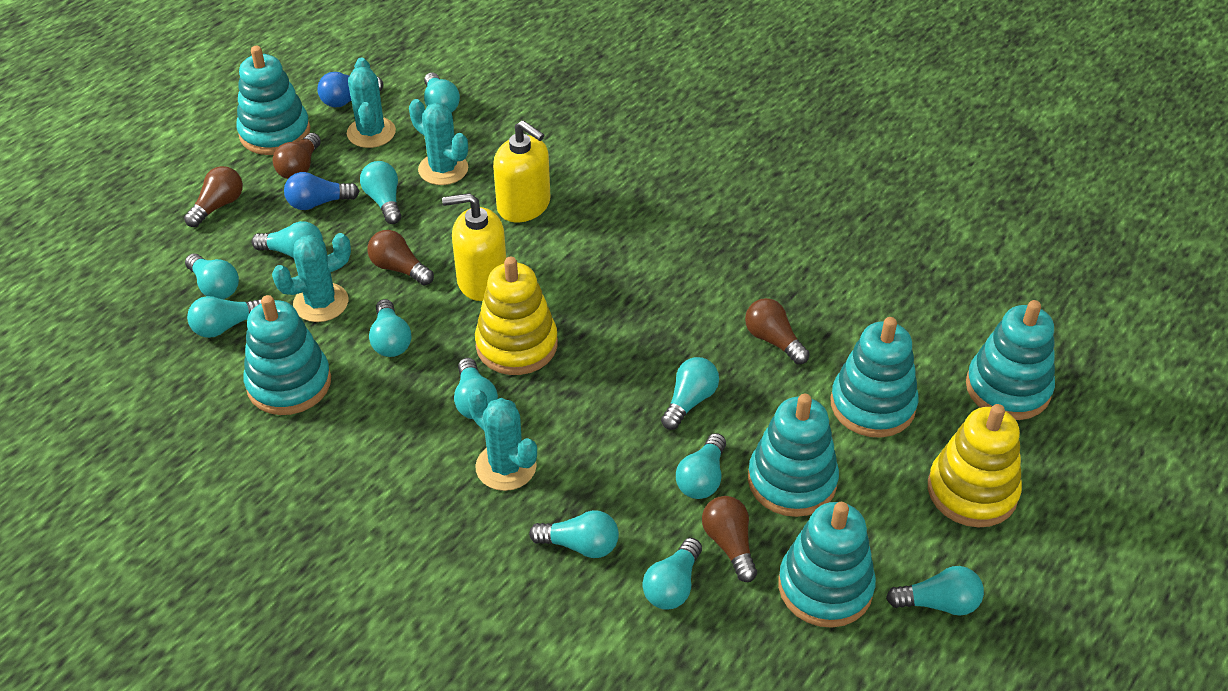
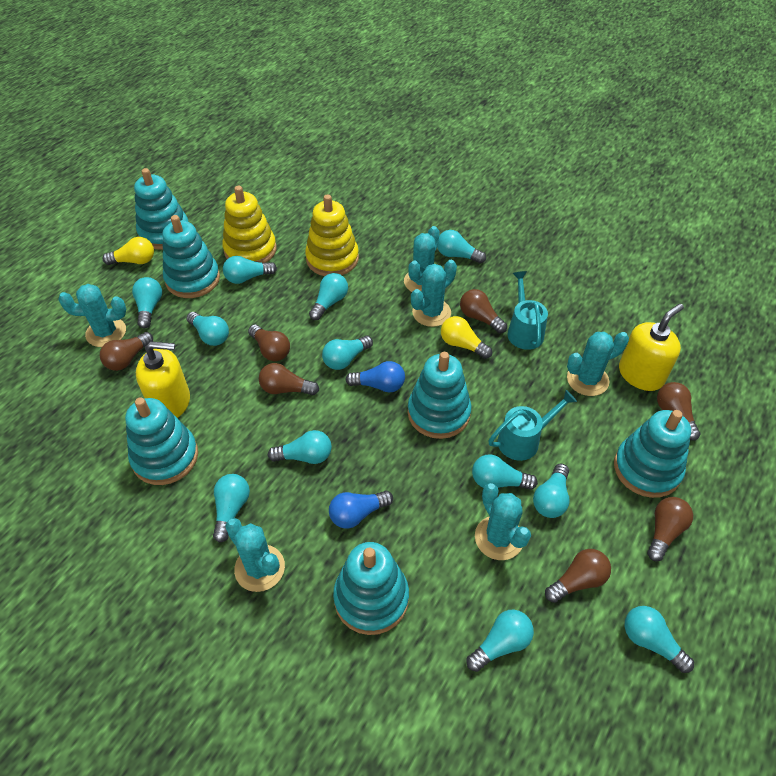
brown light bulb: 5 -> 7
turquoise cactus: 4 -> 6
turquoise watering can: 0 -> 2
yellow light bulb: 0 -> 2

